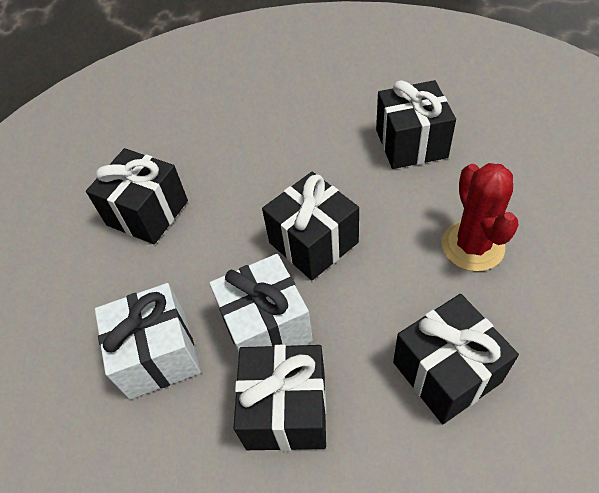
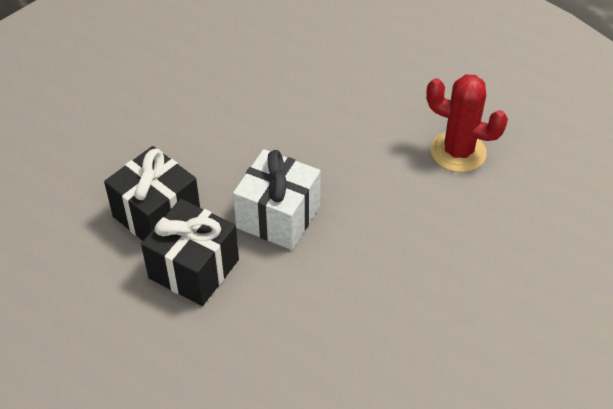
black gift: 5 -> 2
white gift: 2 -> 1

